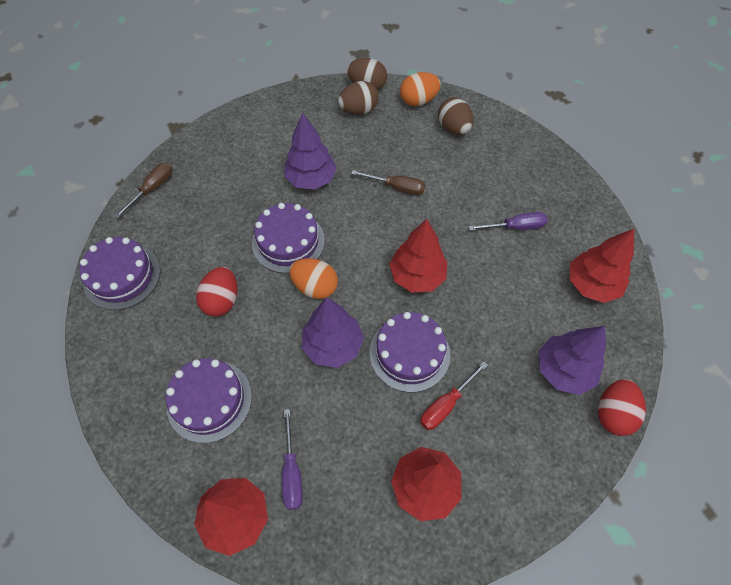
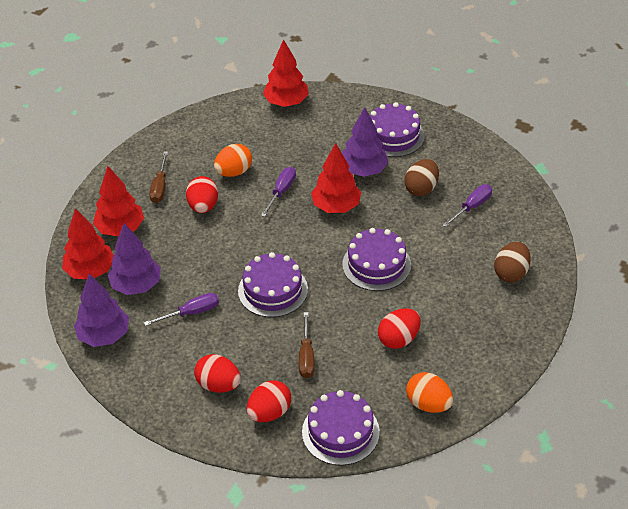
brown egg: 3 -> 2
purple screwdriver: 2 -> 3
red egg: 2 -> 4
red screwdriver: 1 -> 0

